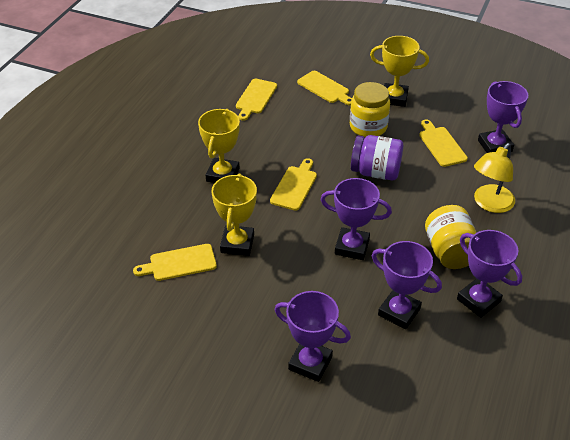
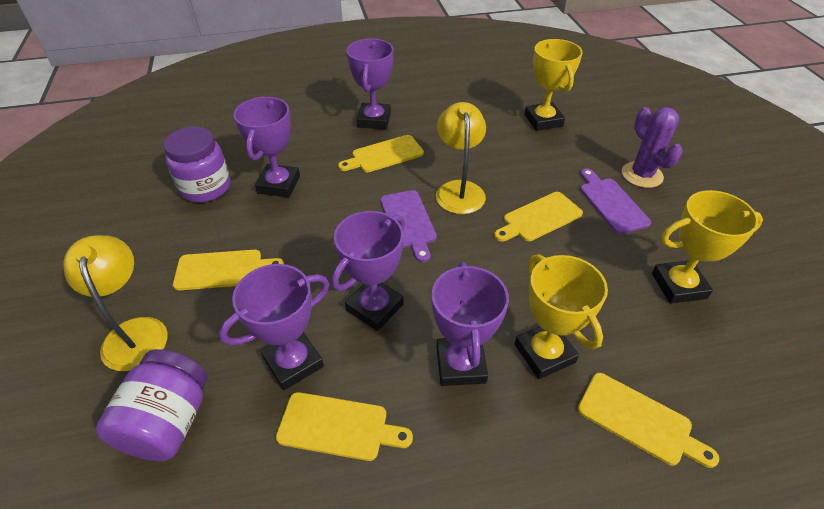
purple cactus: 0 -> 1
purple cutting board: 0 -> 2
purple jar: 1 -> 2
yellow jar: 2 -> 0
yellow lamp: 1 -> 2

